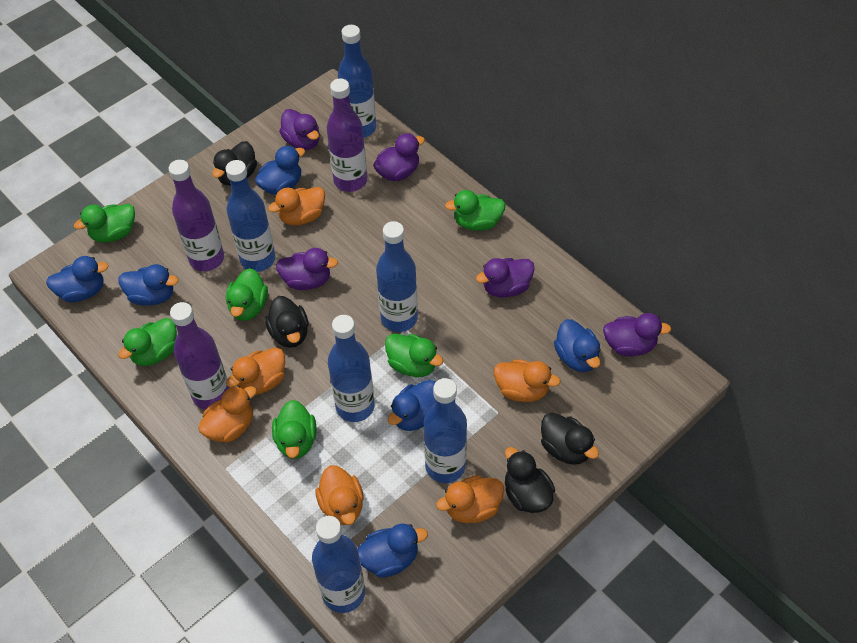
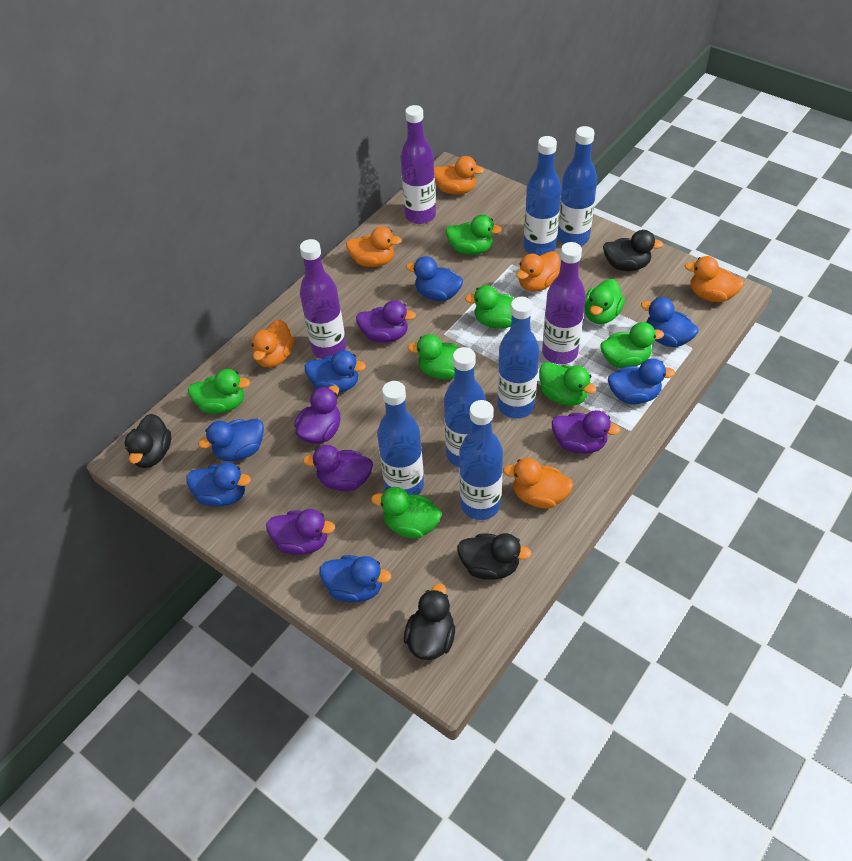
blue duck: 6 -> 7
green duck: 6 -> 8

